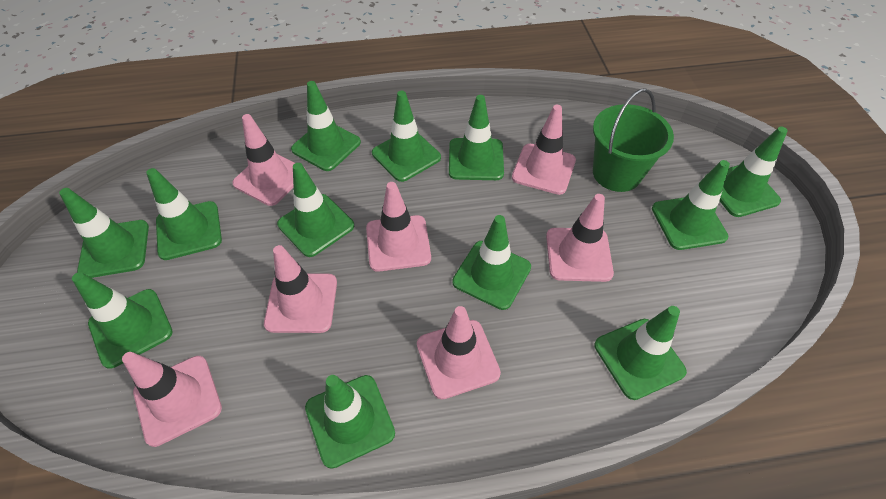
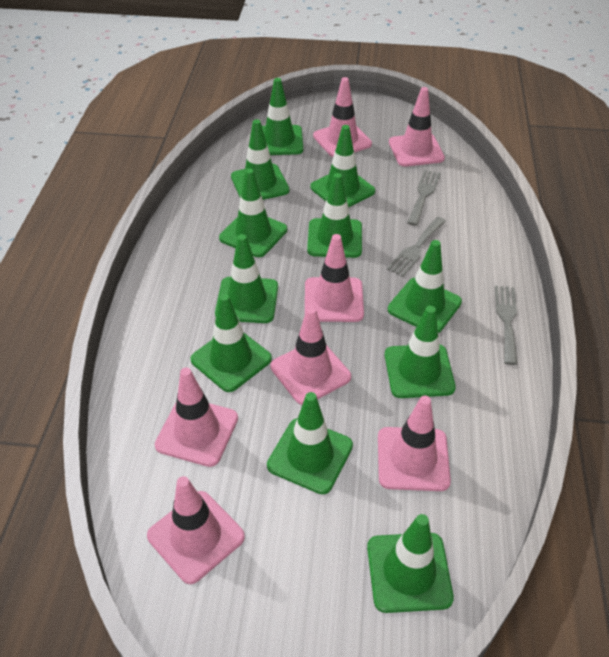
green bucket: 1 -> 0
green traffic cone: 12 -> 11
grey fork: 0 -> 3

